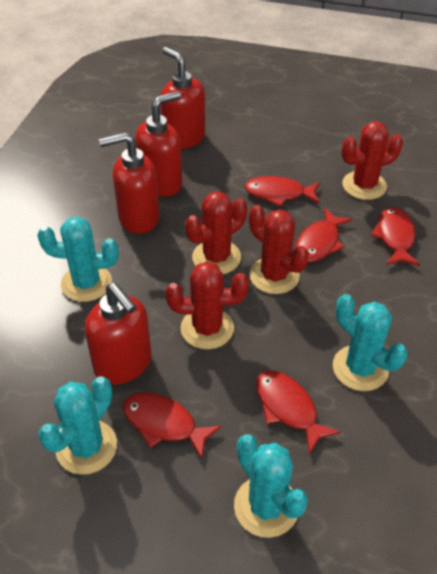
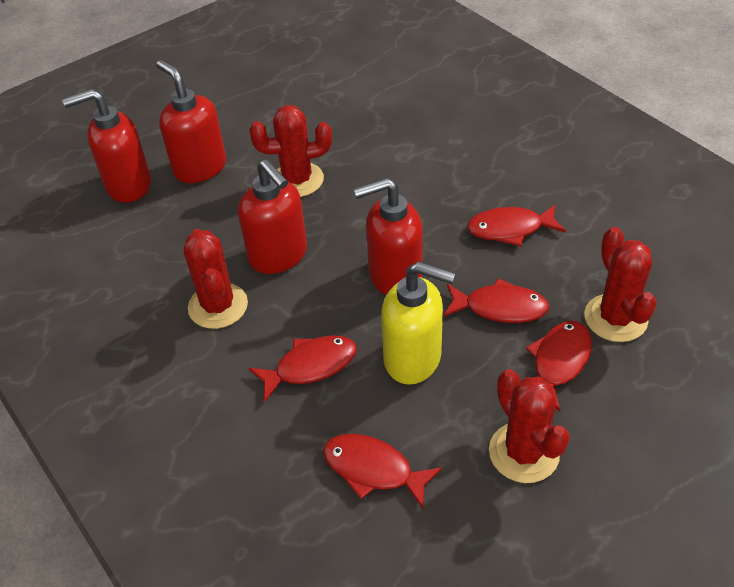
turquoise cactus: 4 -> 0
yellow soap dispenser: 0 -> 1

